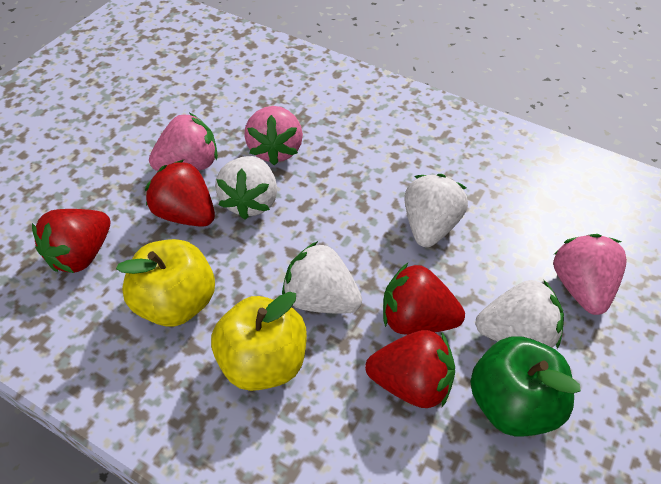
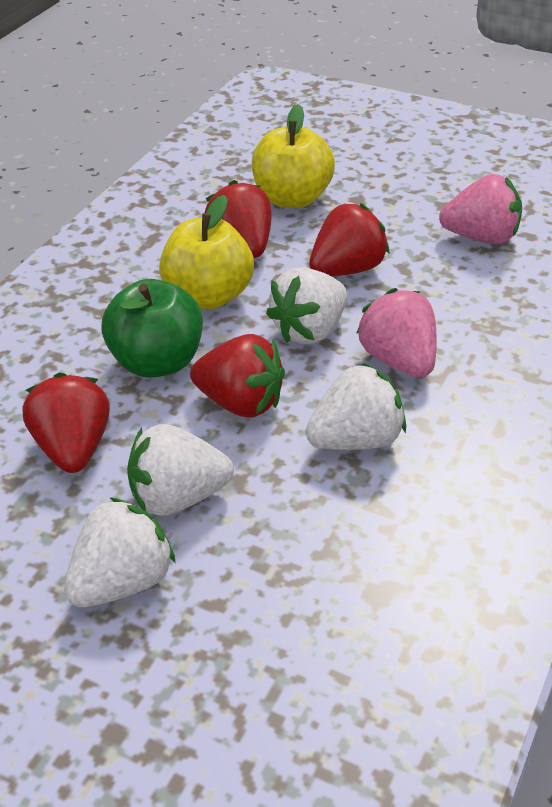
pink strawberry: 3 -> 2

